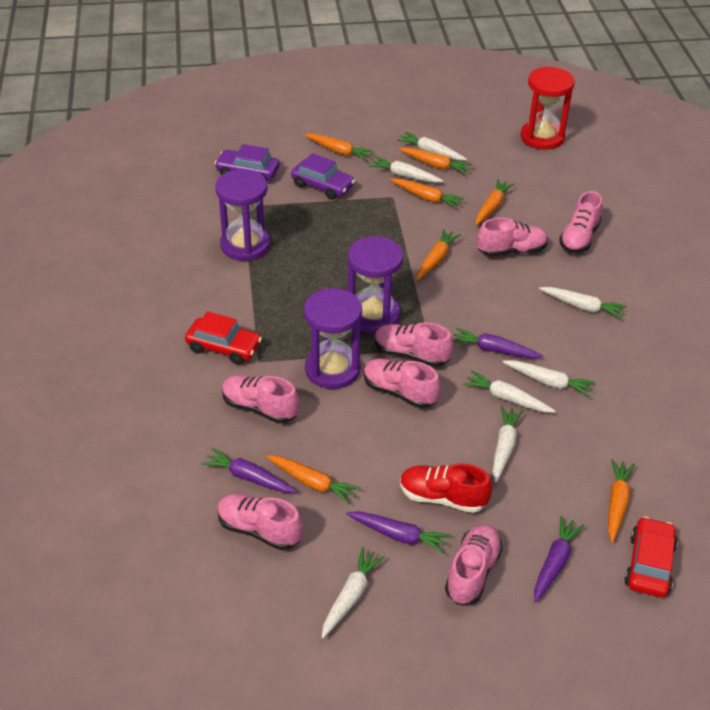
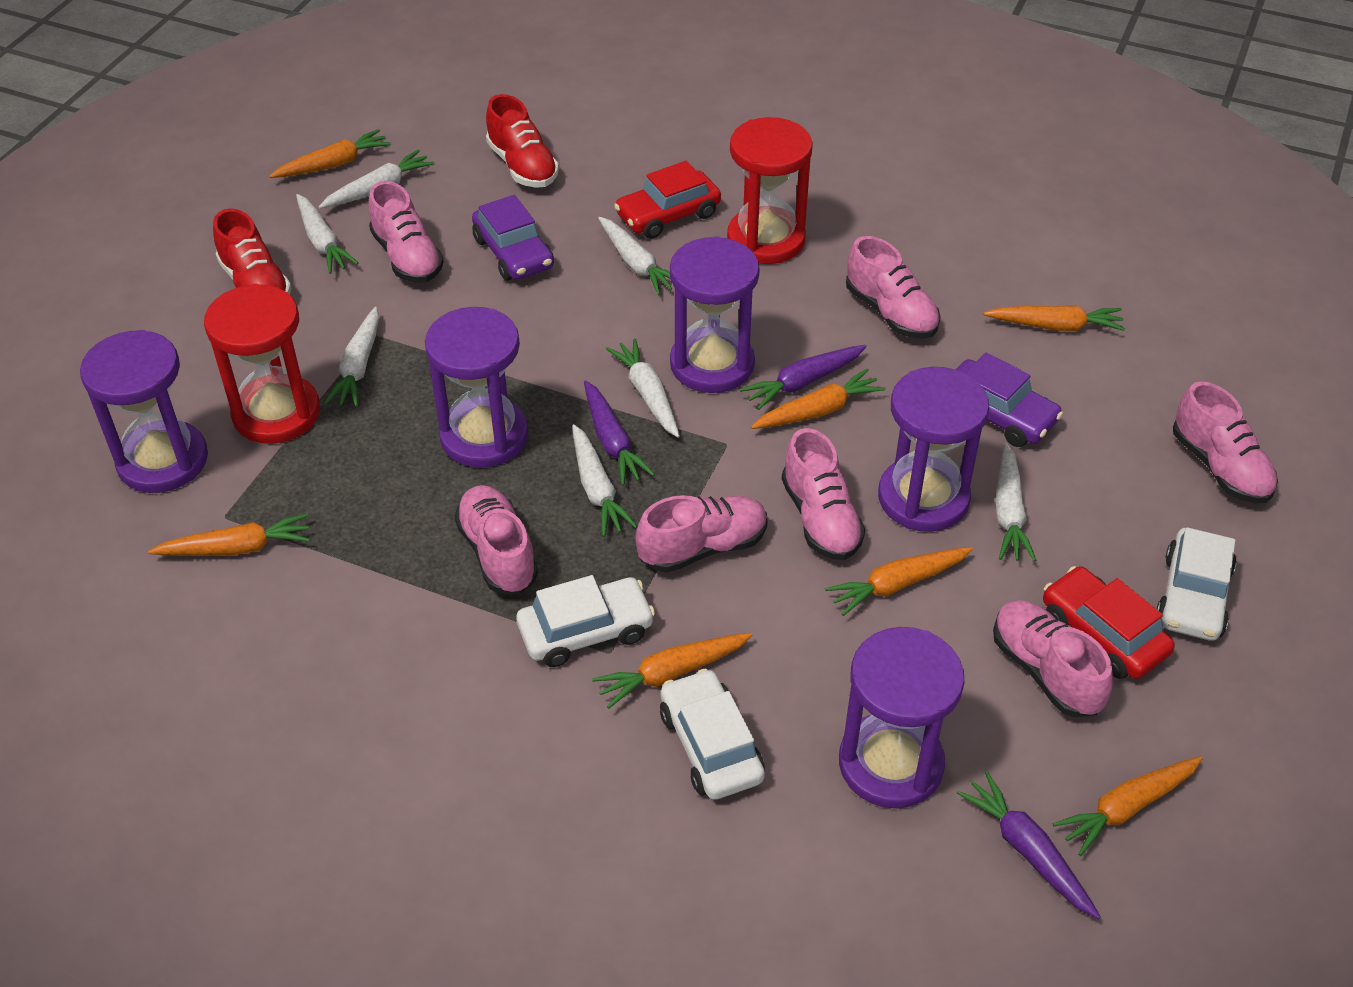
purple carrot: 4 -> 3
purple hourglass: 3 -> 5
red hourglass: 1 -> 2
red shoe: 1 -> 2
white car: 0 -> 3

